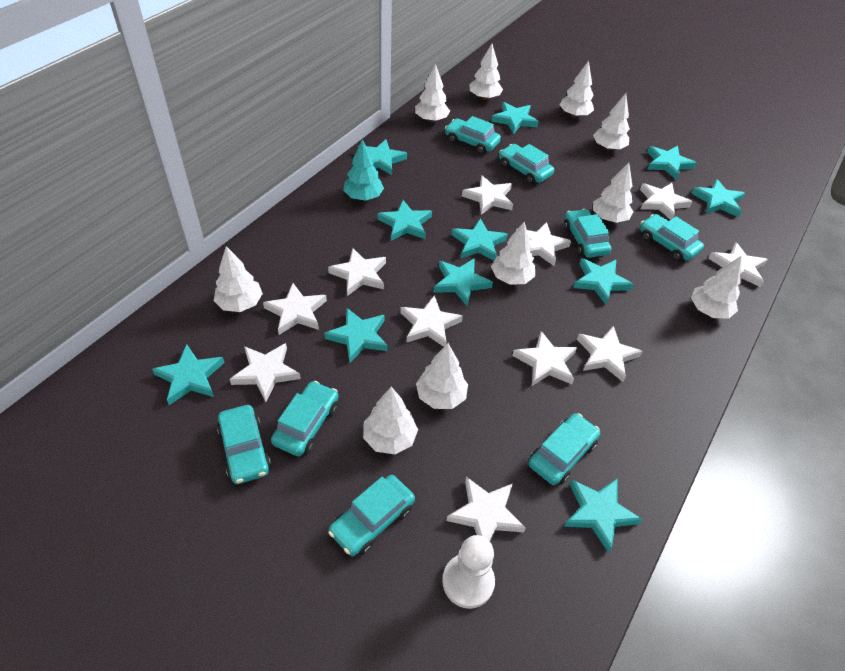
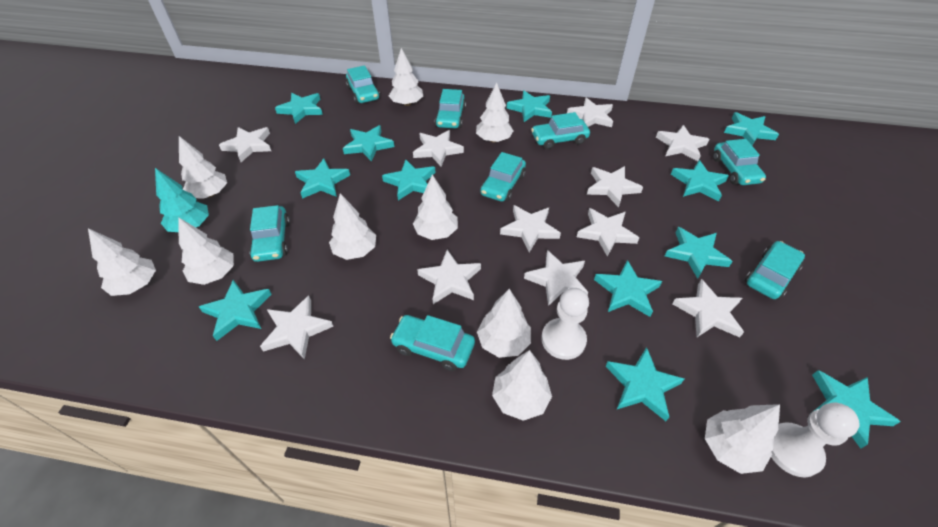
turquoise star: 11 -> 12
white pawn: 1 -> 2

